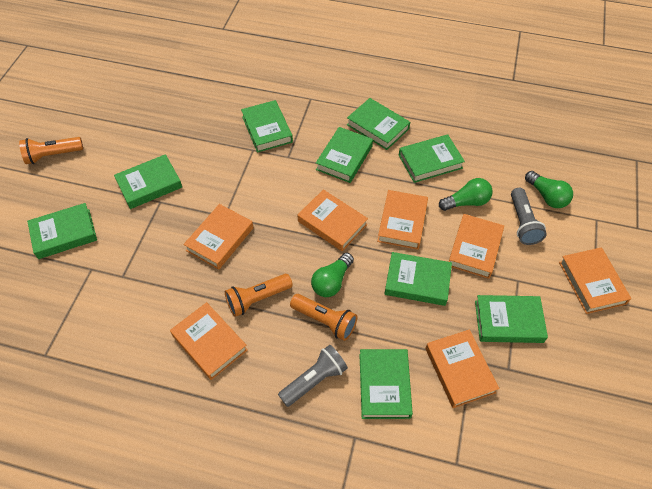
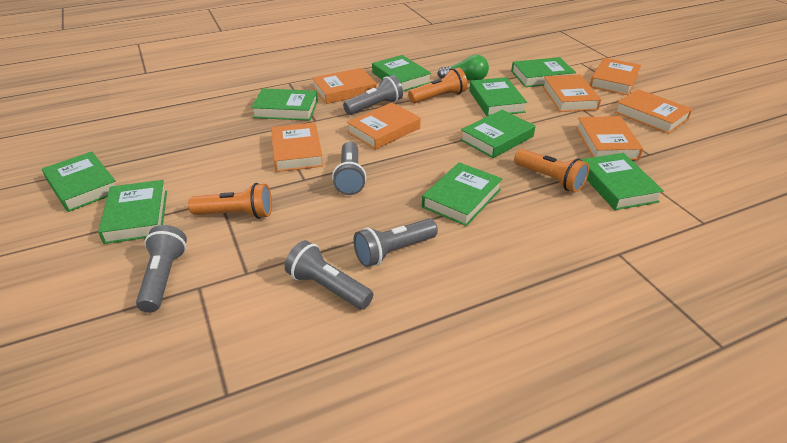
green light bulb: 3 -> 1
grey flashlight: 2 -> 5

